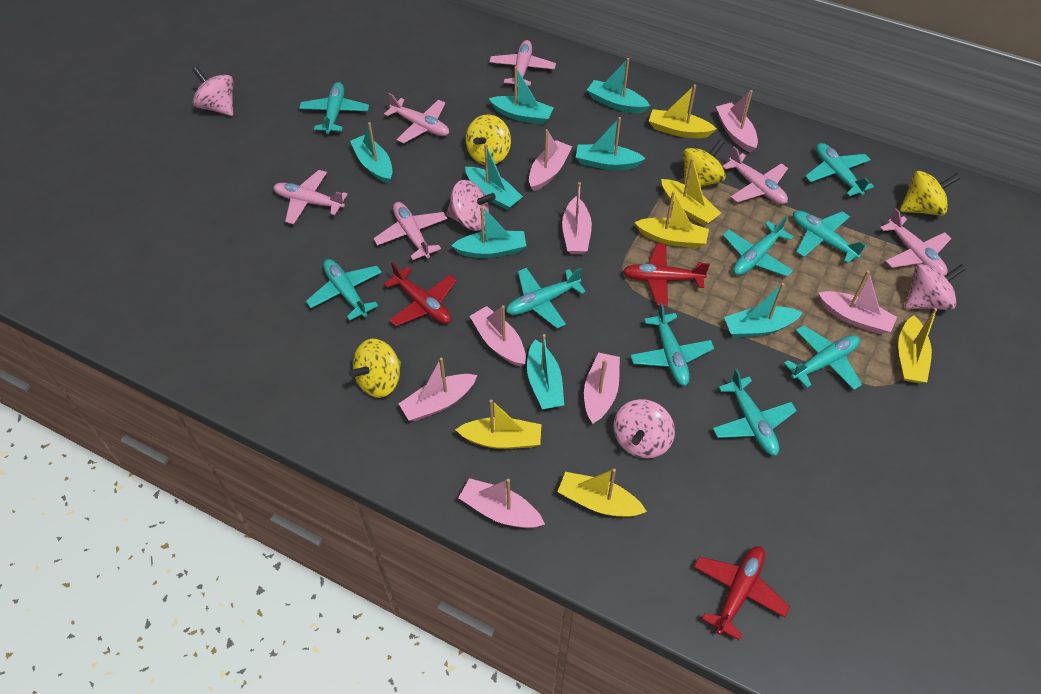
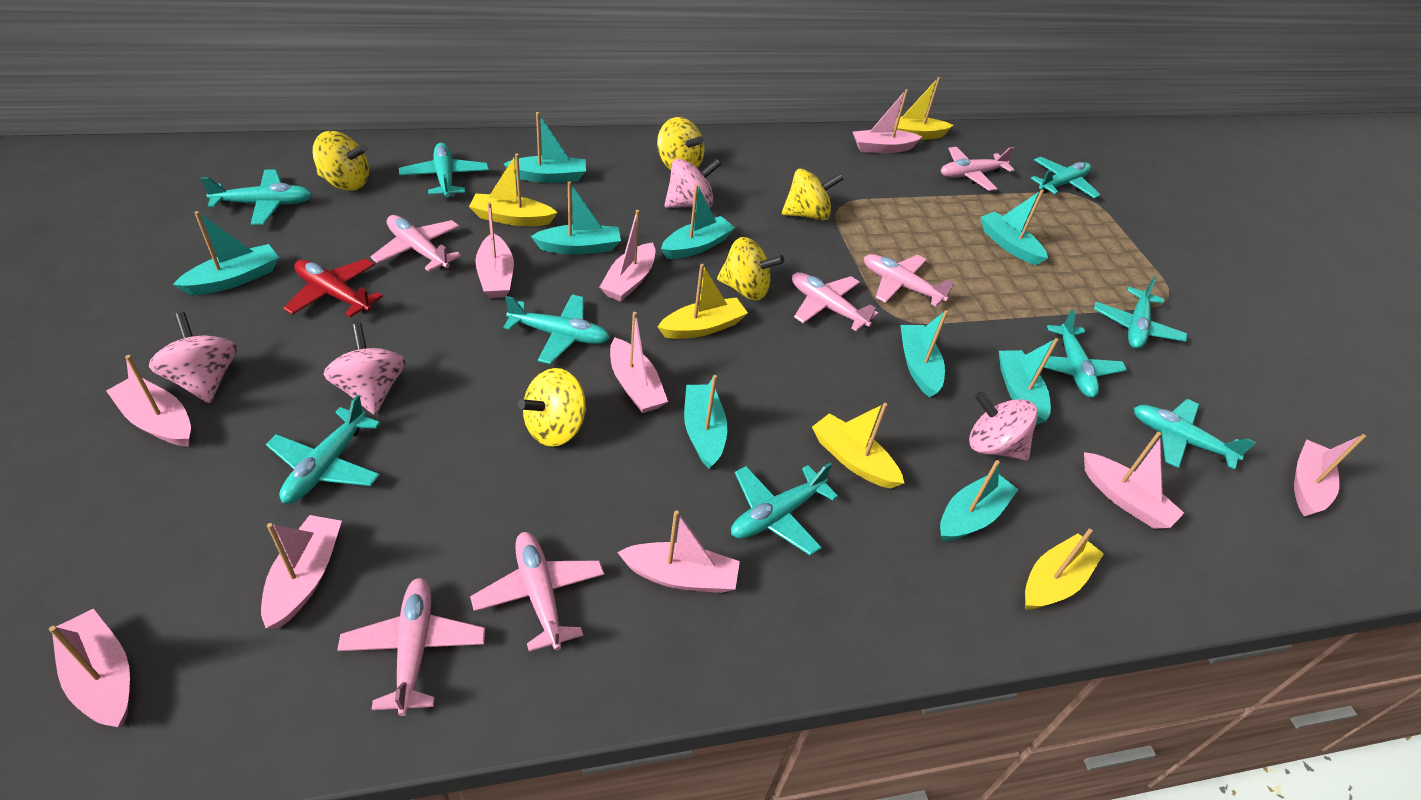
pink boat: 8 -> 10
red plane: 3 -> 1
turquoise boat: 8 -> 9
yellow boat: 6 -> 5
yellow spinning top: 4 -> 5

